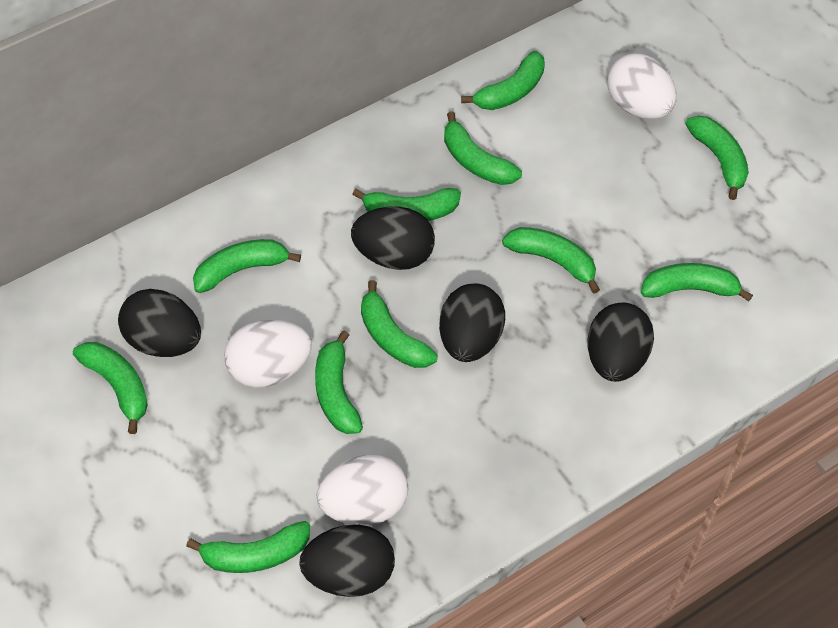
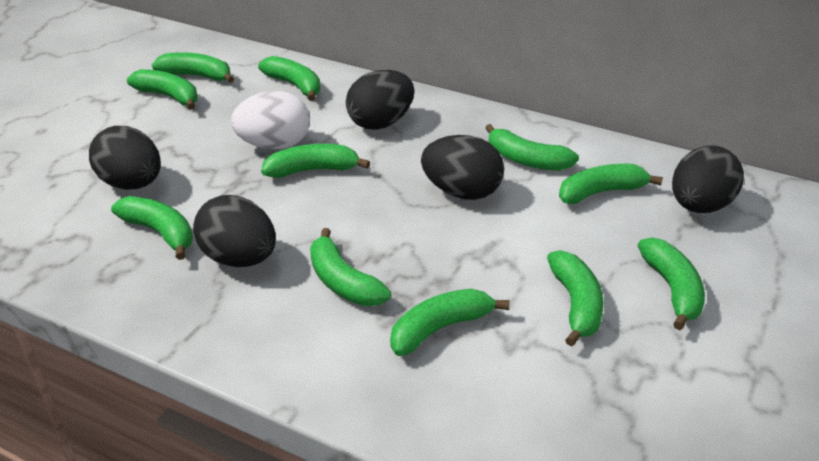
white egg: 3 -> 1

